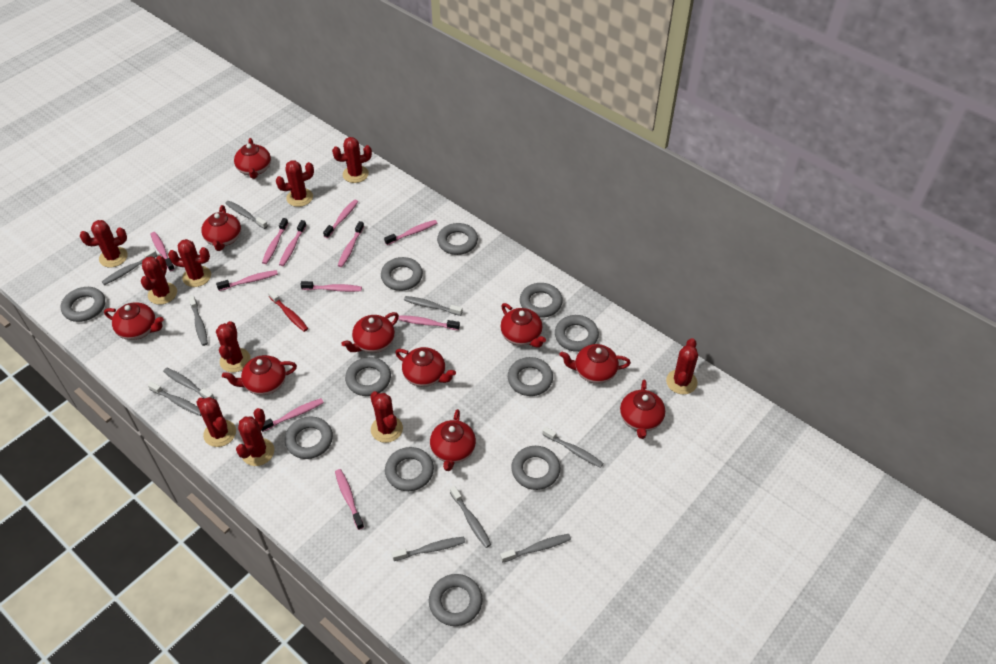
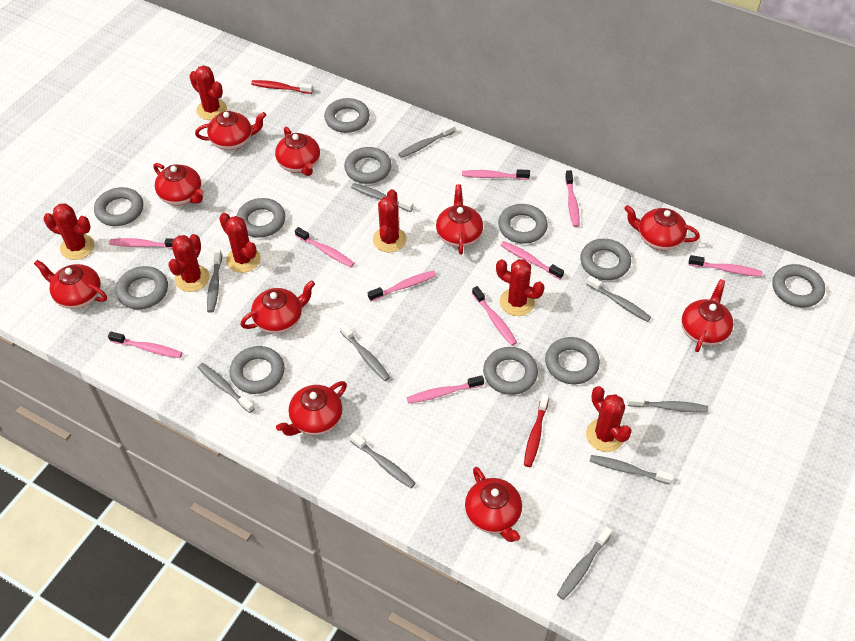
pink toothbrush: 11 -> 10
red cactus: 10 -> 7
red toothbrush: 1 -> 2

